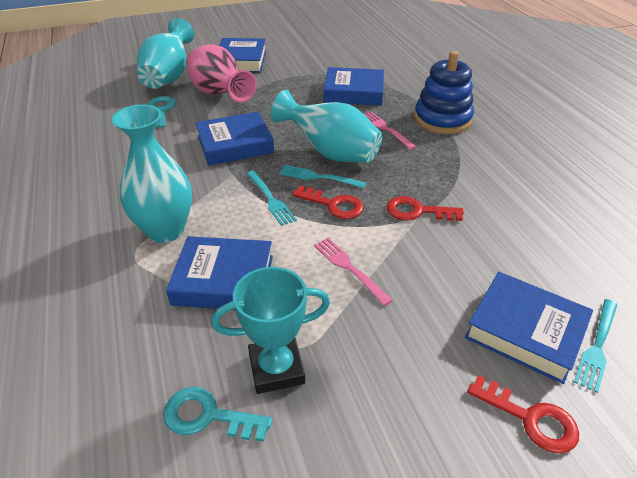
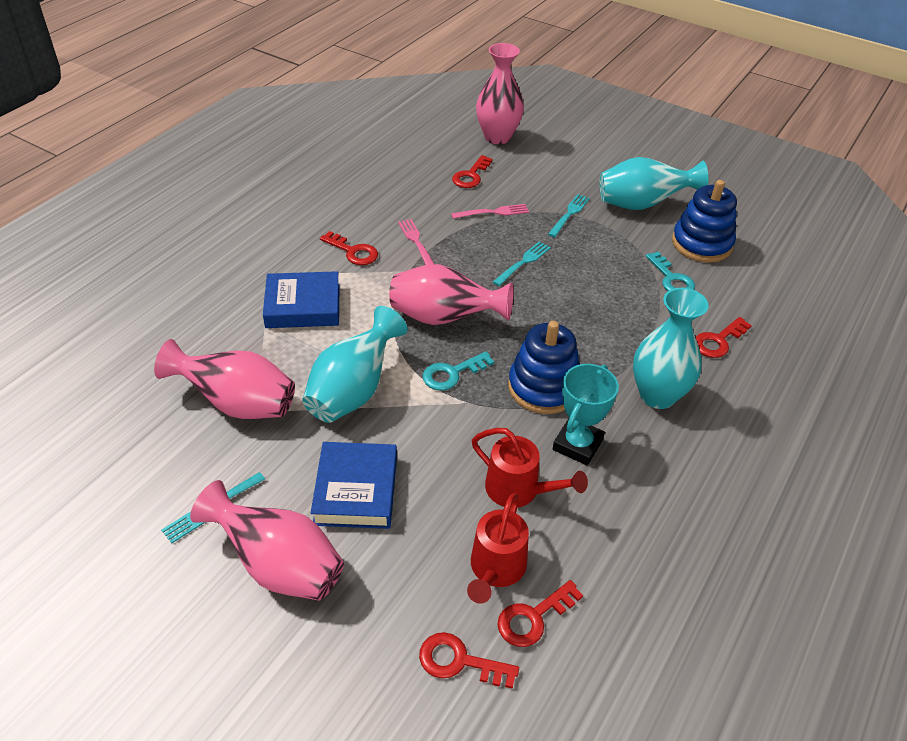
blue book: 5 -> 2
blue stacking toy: 1 -> 2
pink vase: 1 -> 4
red key: 3 -> 5
red watering can: 0 -> 2

